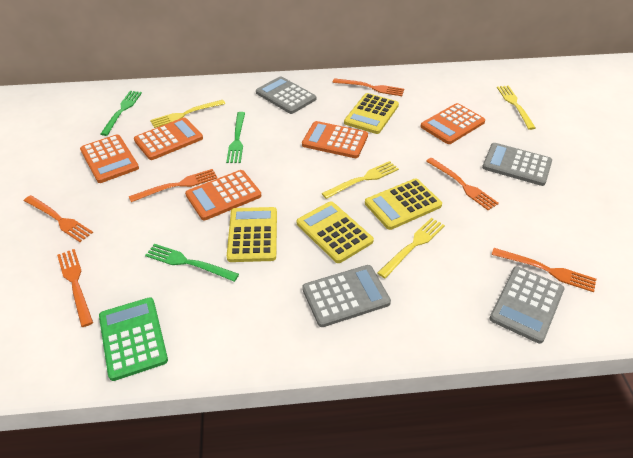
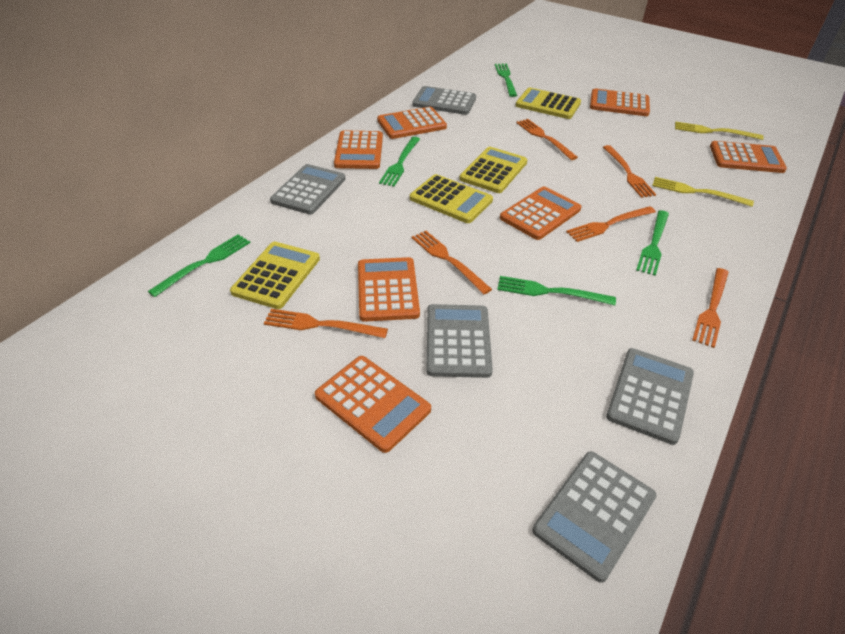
green calculator: 1 -> 0
green fork: 3 -> 5
grey calculator: 4 -> 5
orange calculator: 5 -> 7
yellow fork: 4 -> 2

